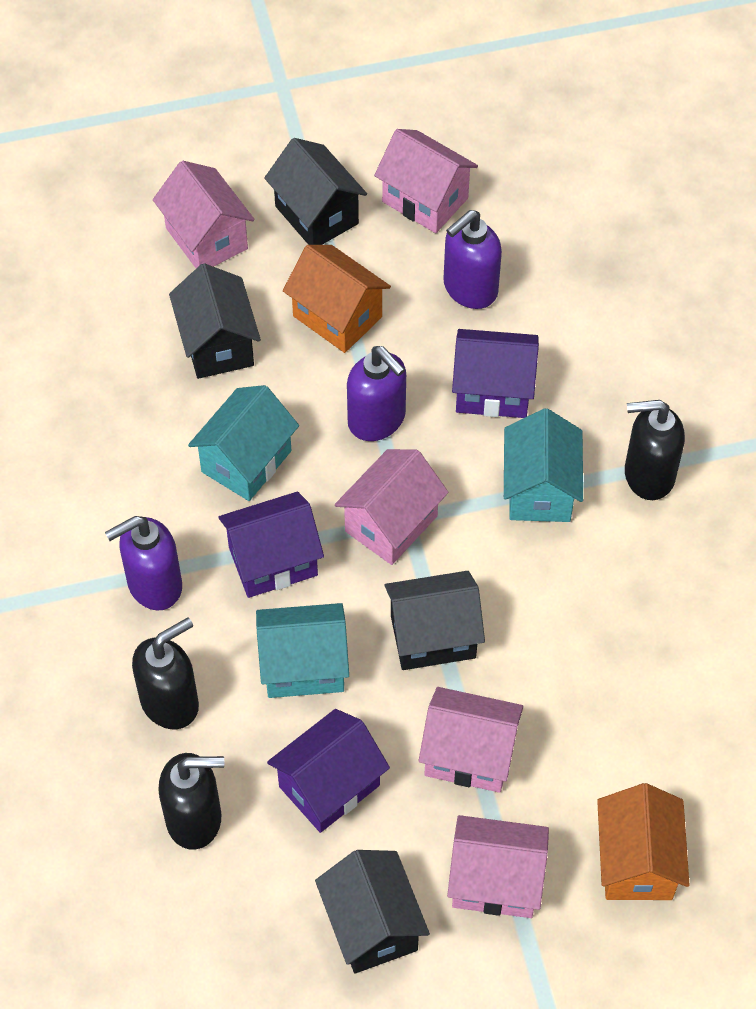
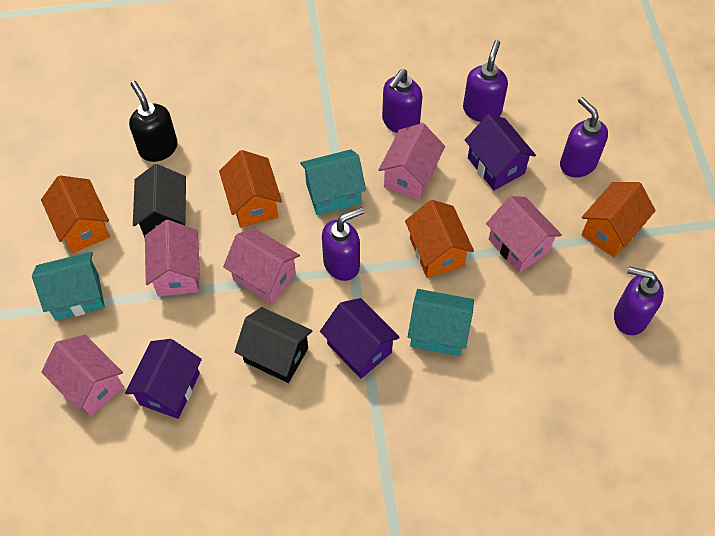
black house: 4 -> 2
black soap dispenser: 3 -> 1
orange house: 2 -> 4
purple soap dispenser: 3 -> 5

